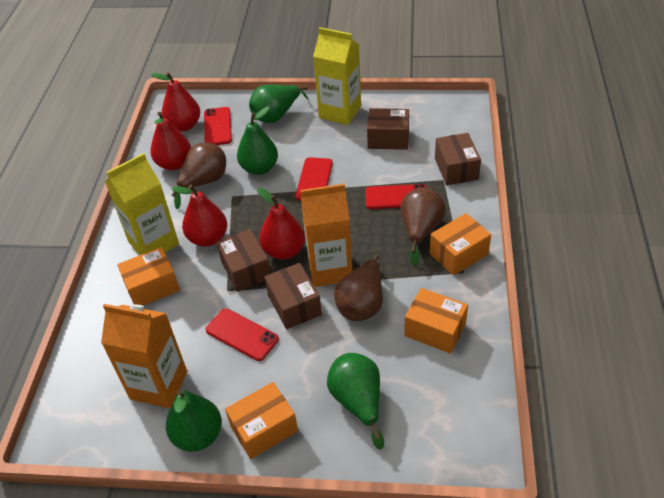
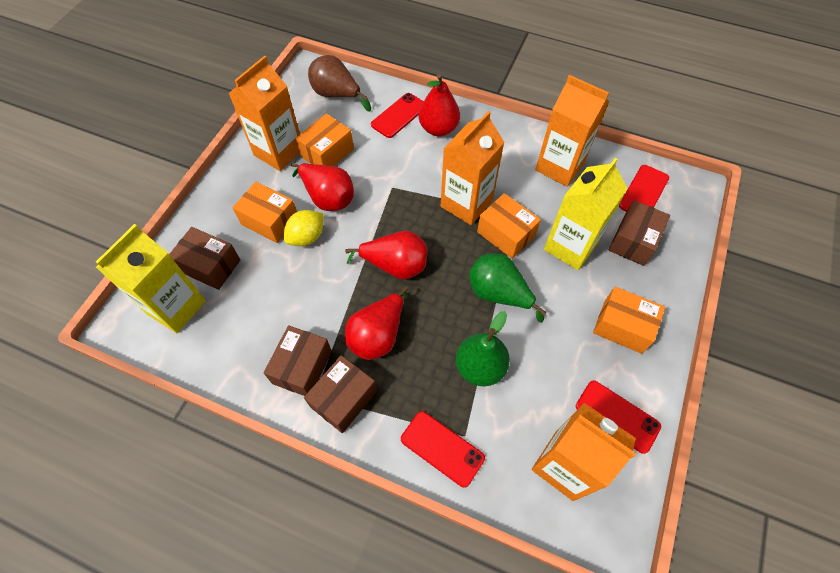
brown pear: 3 -> 1
green pear: 4 -> 2
orange carton: 2 -> 4
yellow lemon: 0 -> 1

